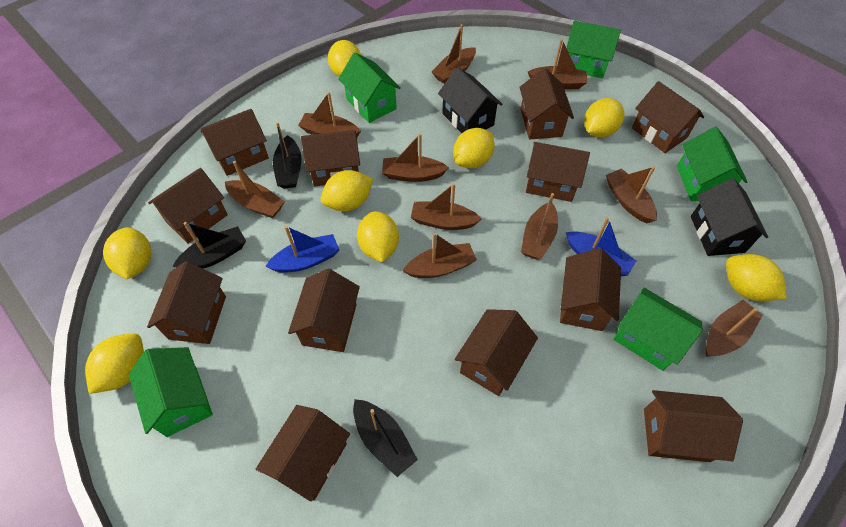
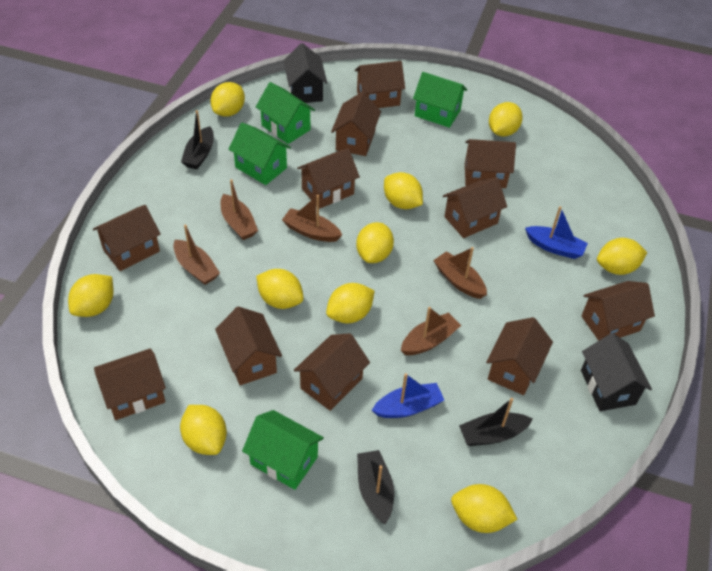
brown boat: 10 -> 5
brown house: 12 -> 11
green house: 5 -> 4
yellow lemon: 8 -> 10

